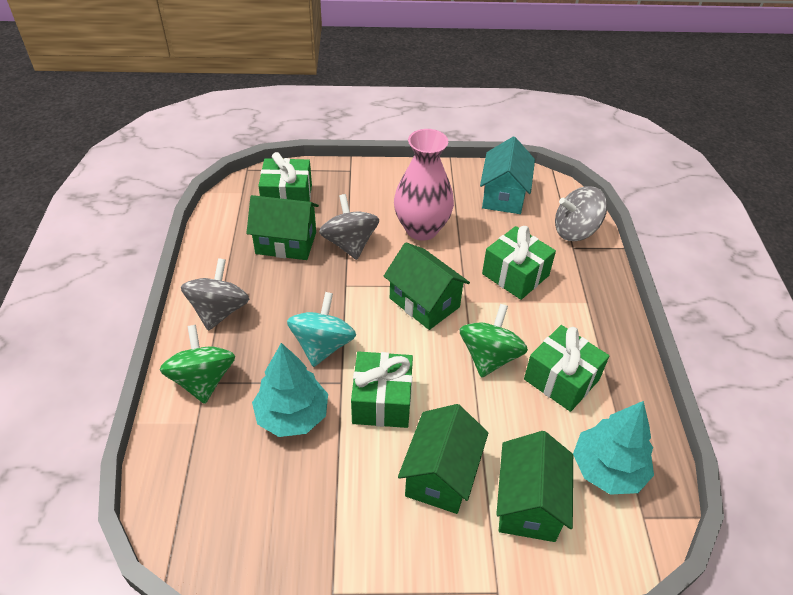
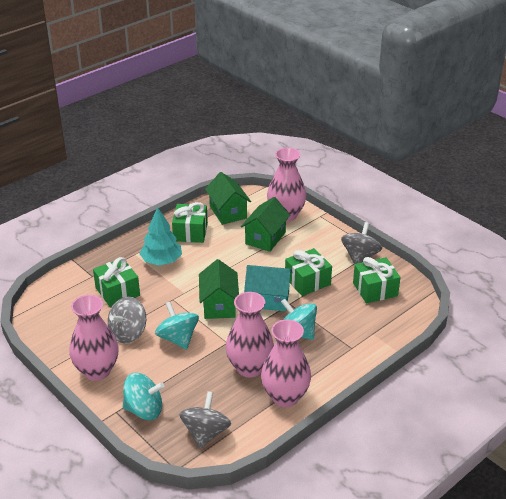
green house: 4 -> 3
green spinning top: 2 -> 0
pink vase: 1 -> 4
turquoise spinning top: 1 -> 3
turquoise tree: 2 -> 1

